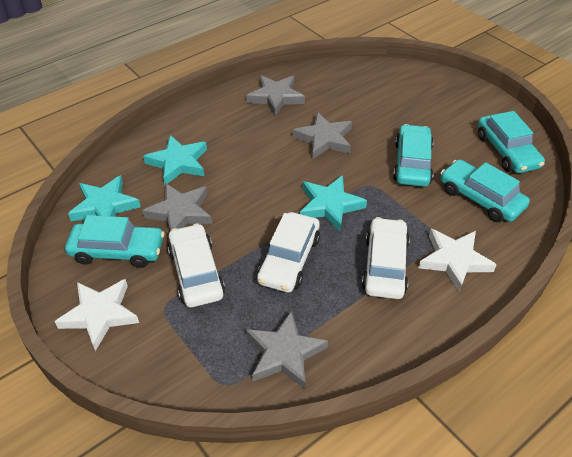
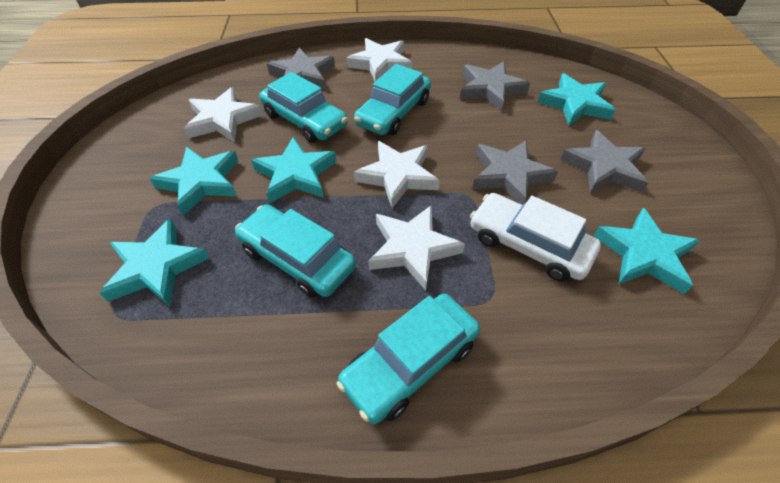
turquoise star: 3 -> 5
white car: 3 -> 1
white star: 2 -> 4

